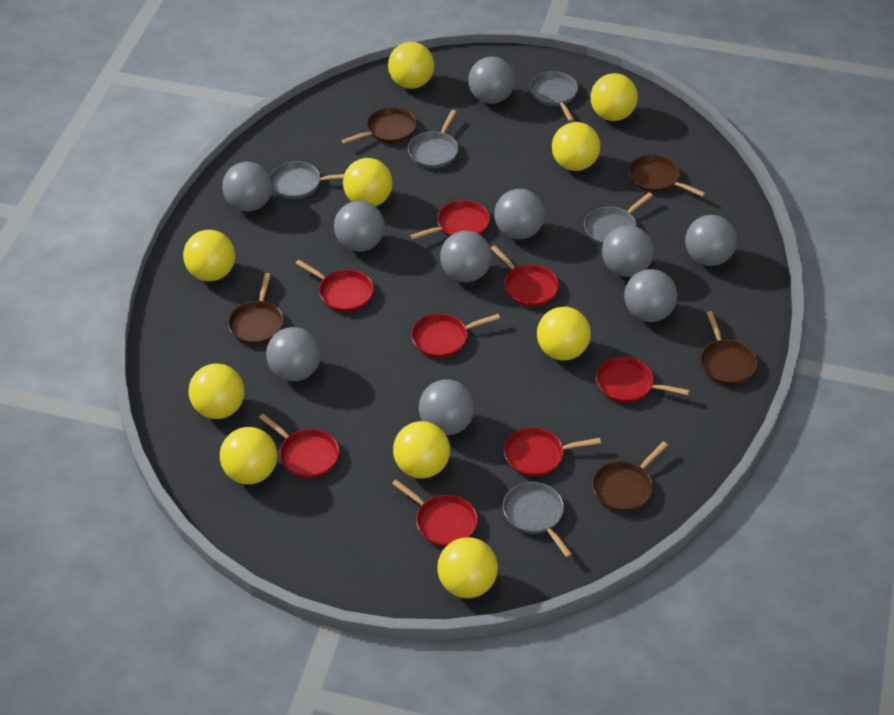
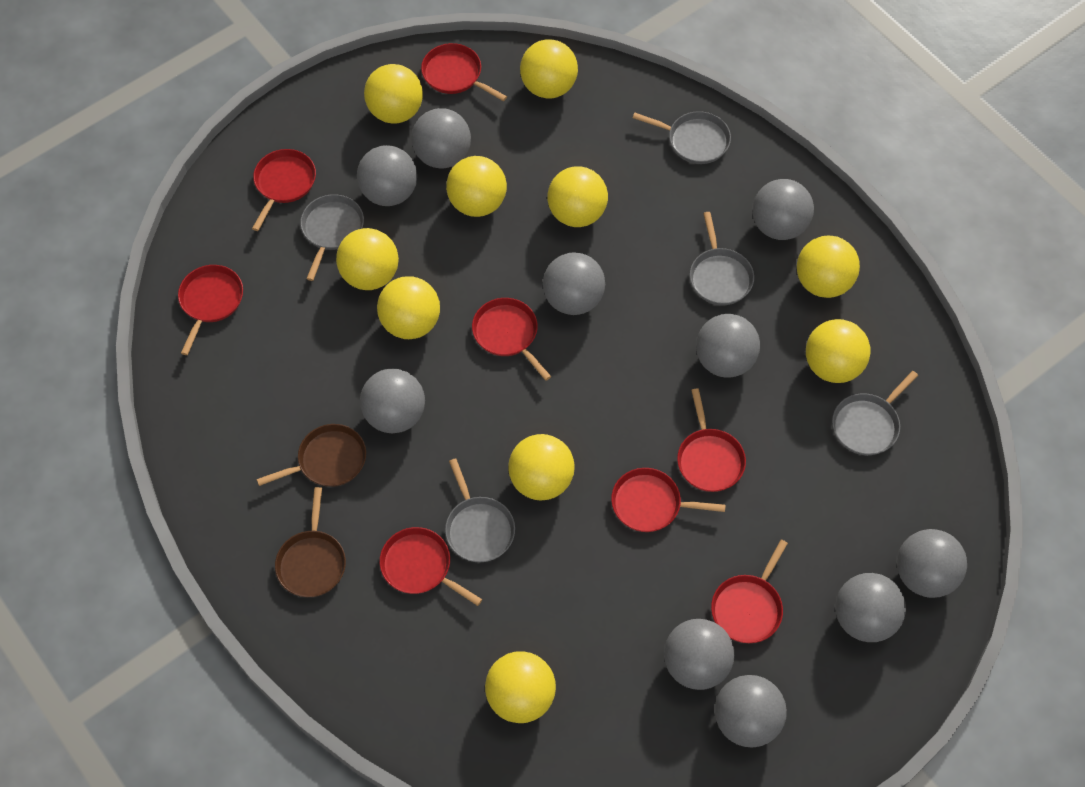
brown pan: 5 -> 2

